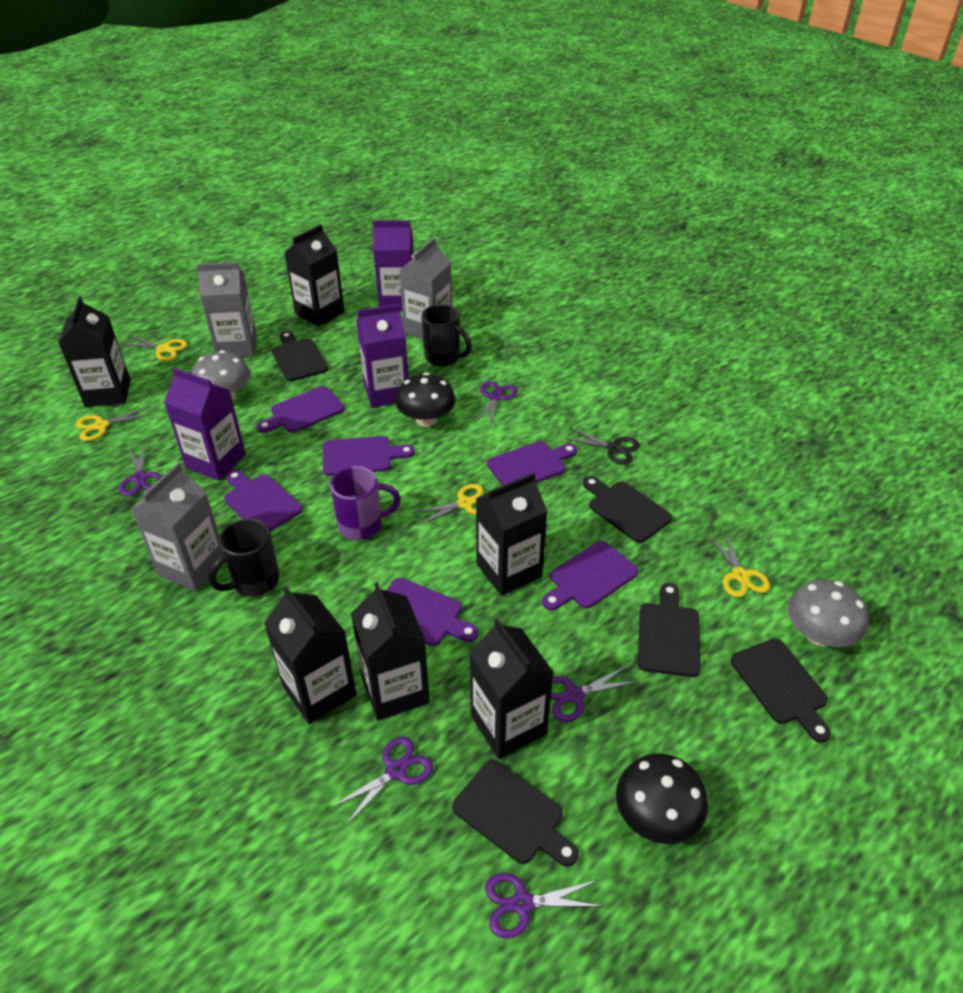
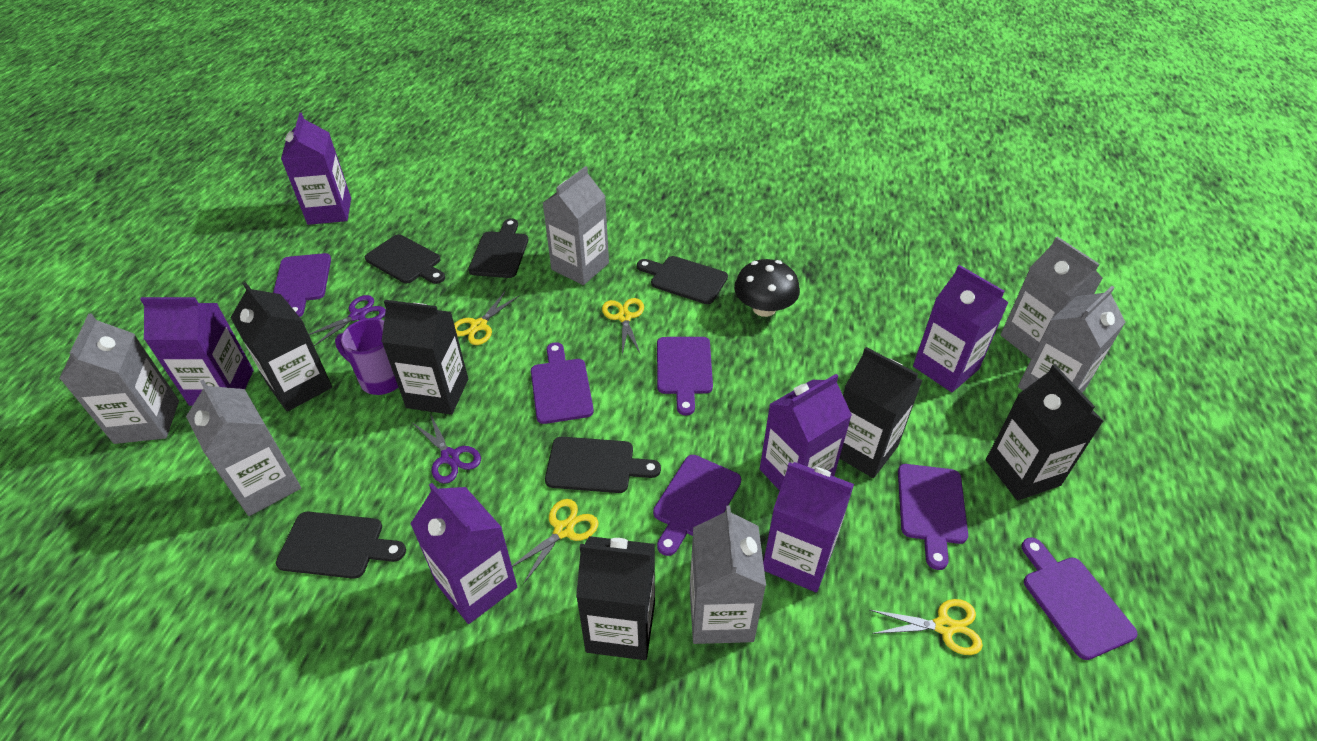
black carton: 6 -> 5
black mug: 2 -> 0
black mushroom: 2 -> 1
black scissors: 1 -> 0
grey carton: 3 -> 6
grey mushroom: 2 -> 0
purple carton: 3 -> 6
purple scissors: 5 -> 2

